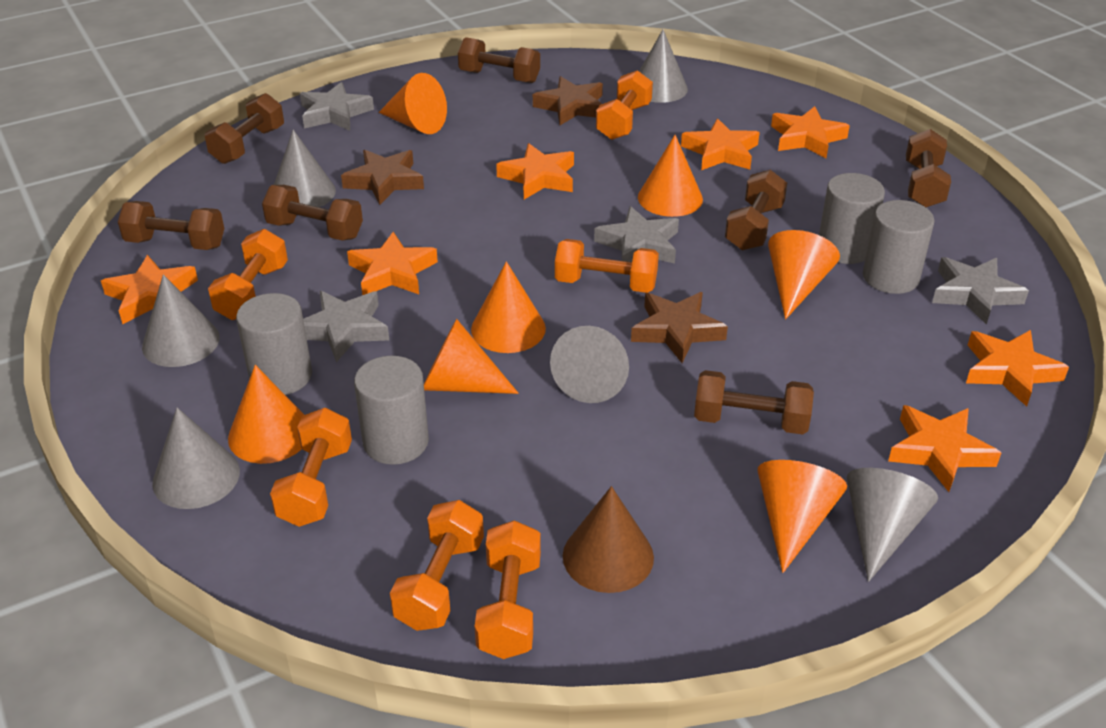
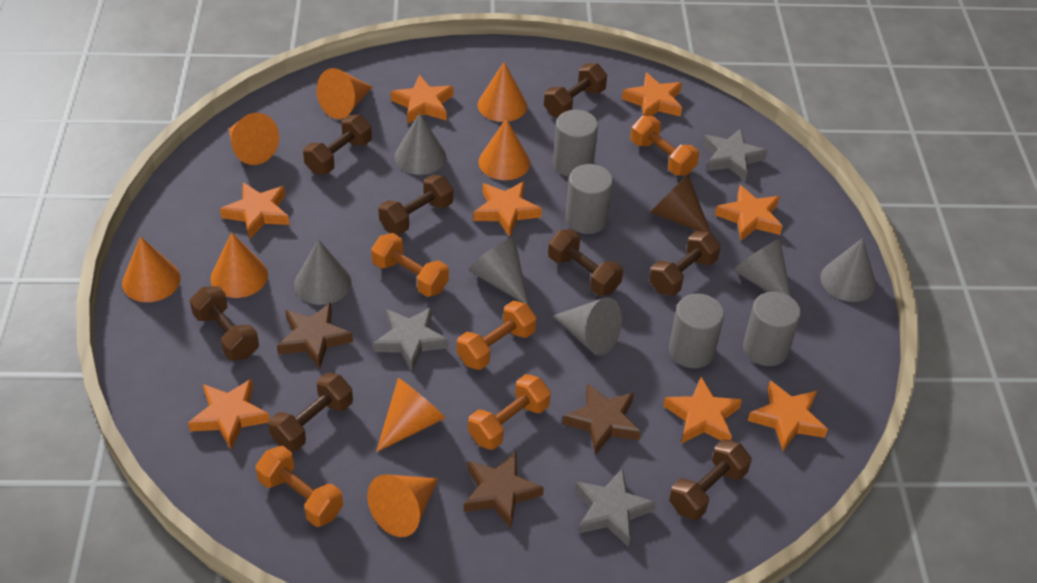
brown dumbbell: 7 -> 8
grey star: 4 -> 3
orange cone: 7 -> 8
orange dumbbell: 6 -> 5
orange star: 7 -> 8

